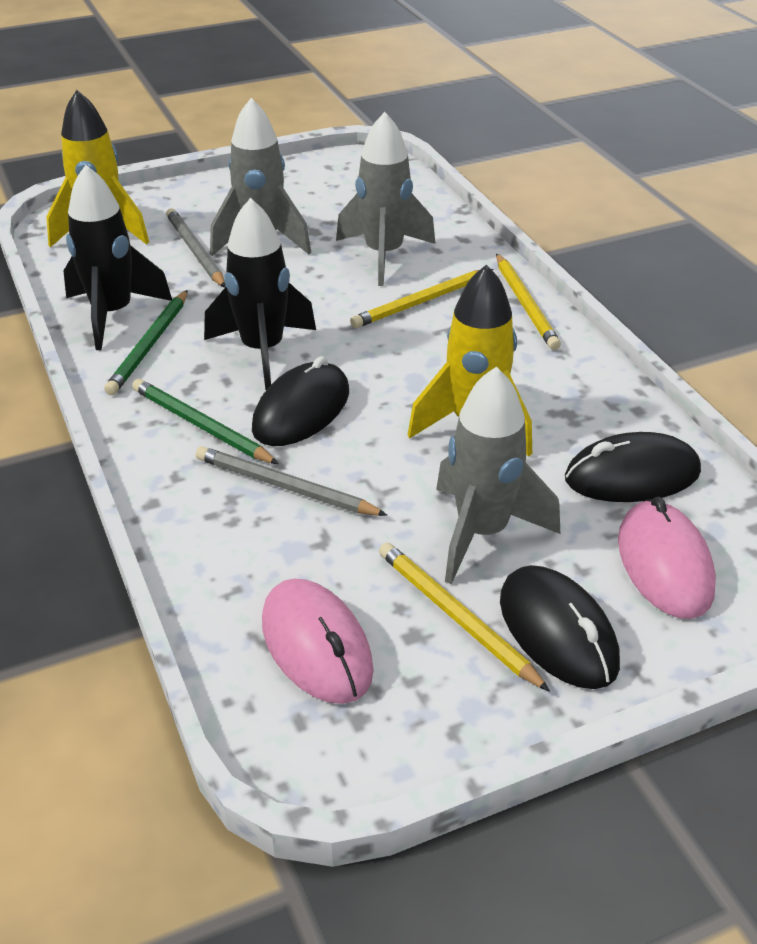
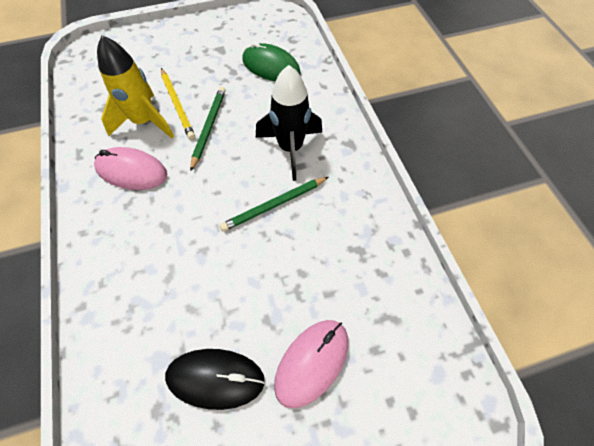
black mouse: 3 -> 1
black rocket: 2 -> 1
green mouse: 0 -> 1
grey pencil: 2 -> 0
grey rocket: 3 -> 0
yellow pencil: 3 -> 1
yellow rocket: 2 -> 1

